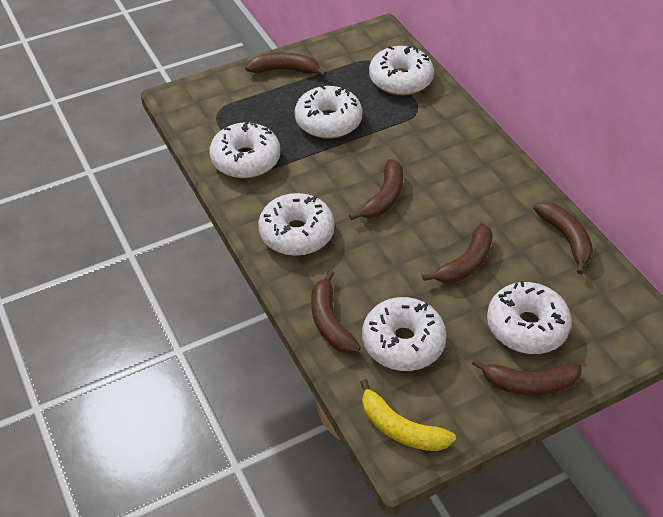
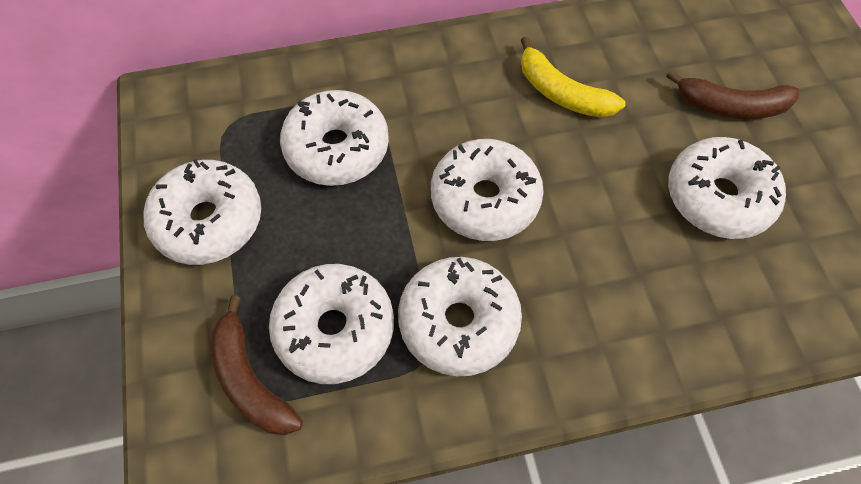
brown banana: 6 -> 2

